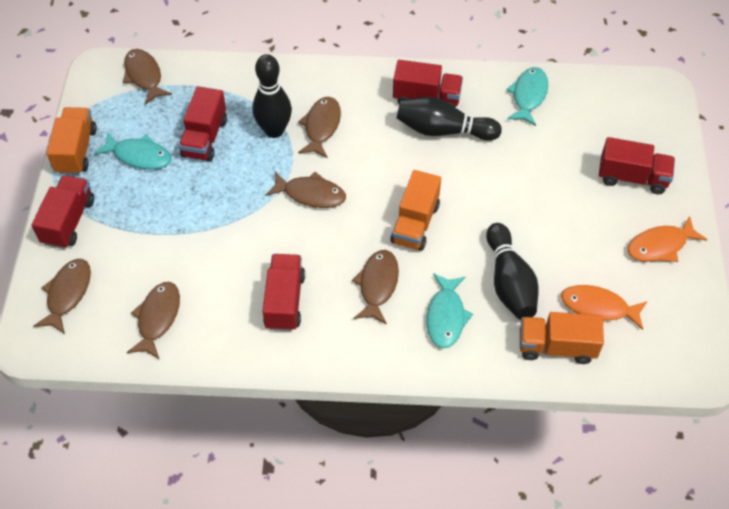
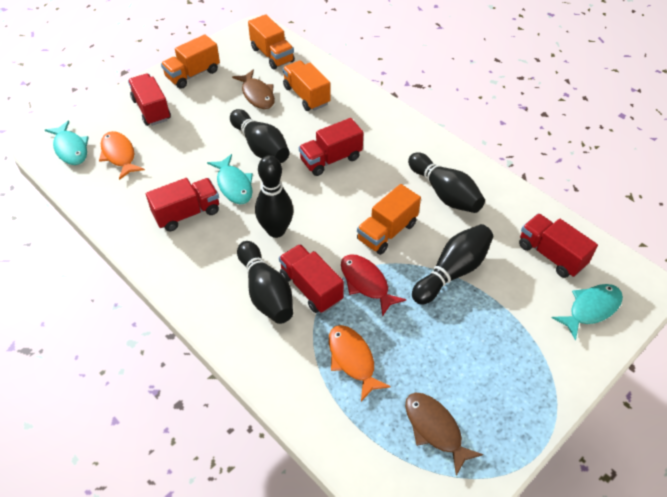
black bowling pin: 3 -> 5
brown fish: 6 -> 2
orange truck: 3 -> 4
red fish: 0 -> 1

